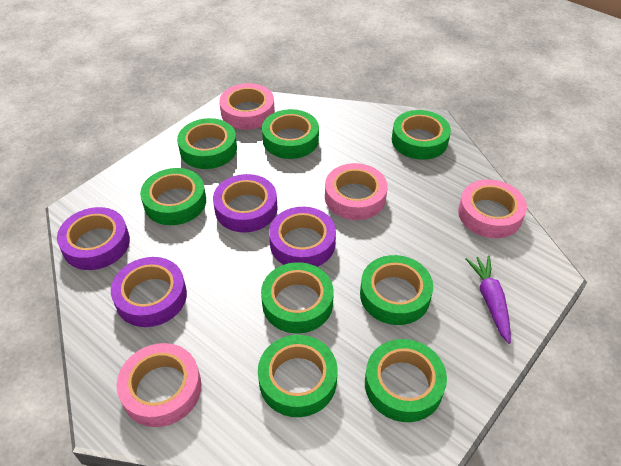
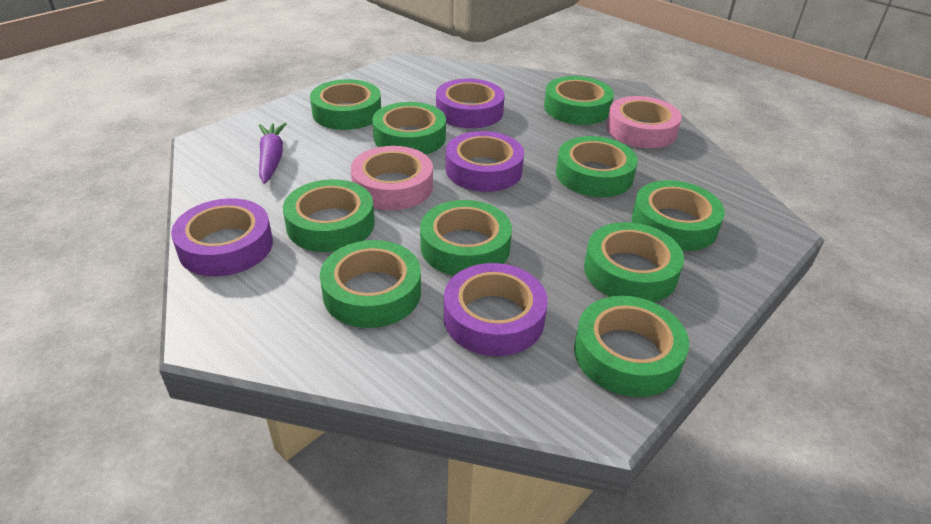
green tape: 8 -> 10
pink tape: 4 -> 2

